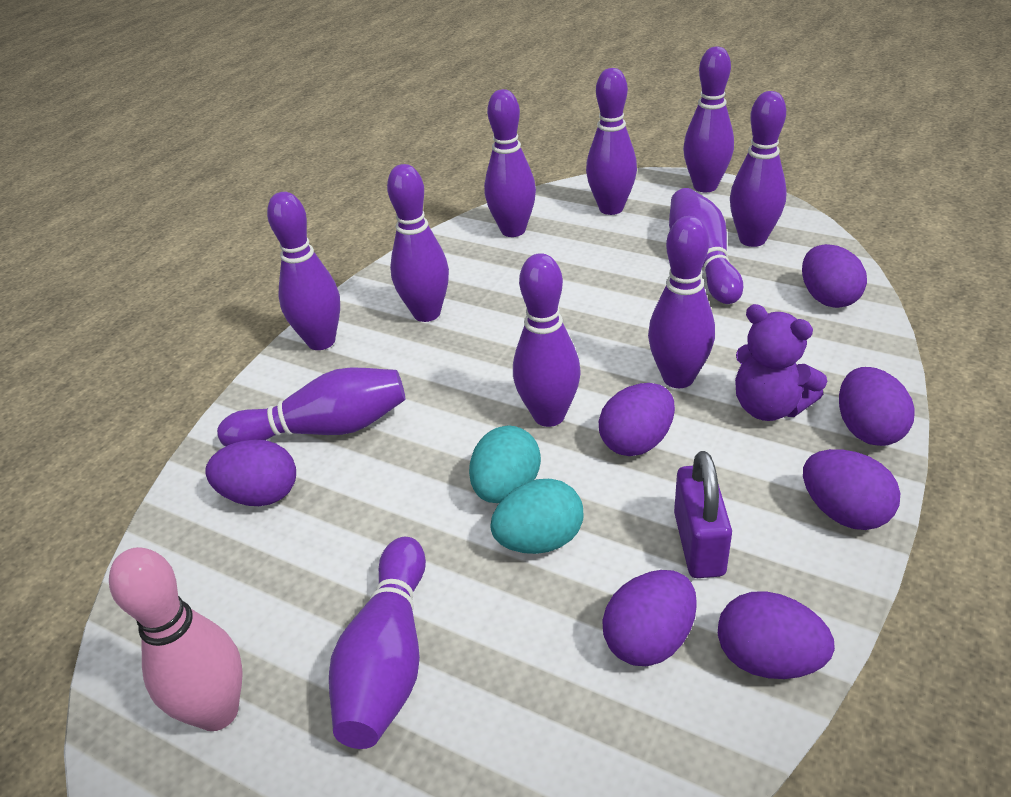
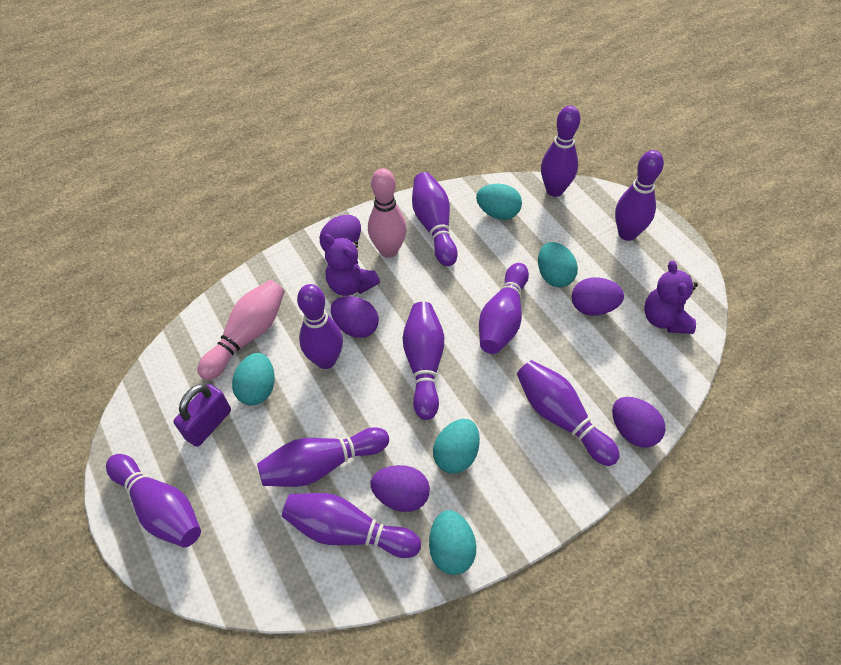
pink bowling pin: 1 -> 2
purple bowling pin: 11 -> 10
purple egg: 7 -> 5
purple teddy bear: 1 -> 2
turquoise egg: 2 -> 5

